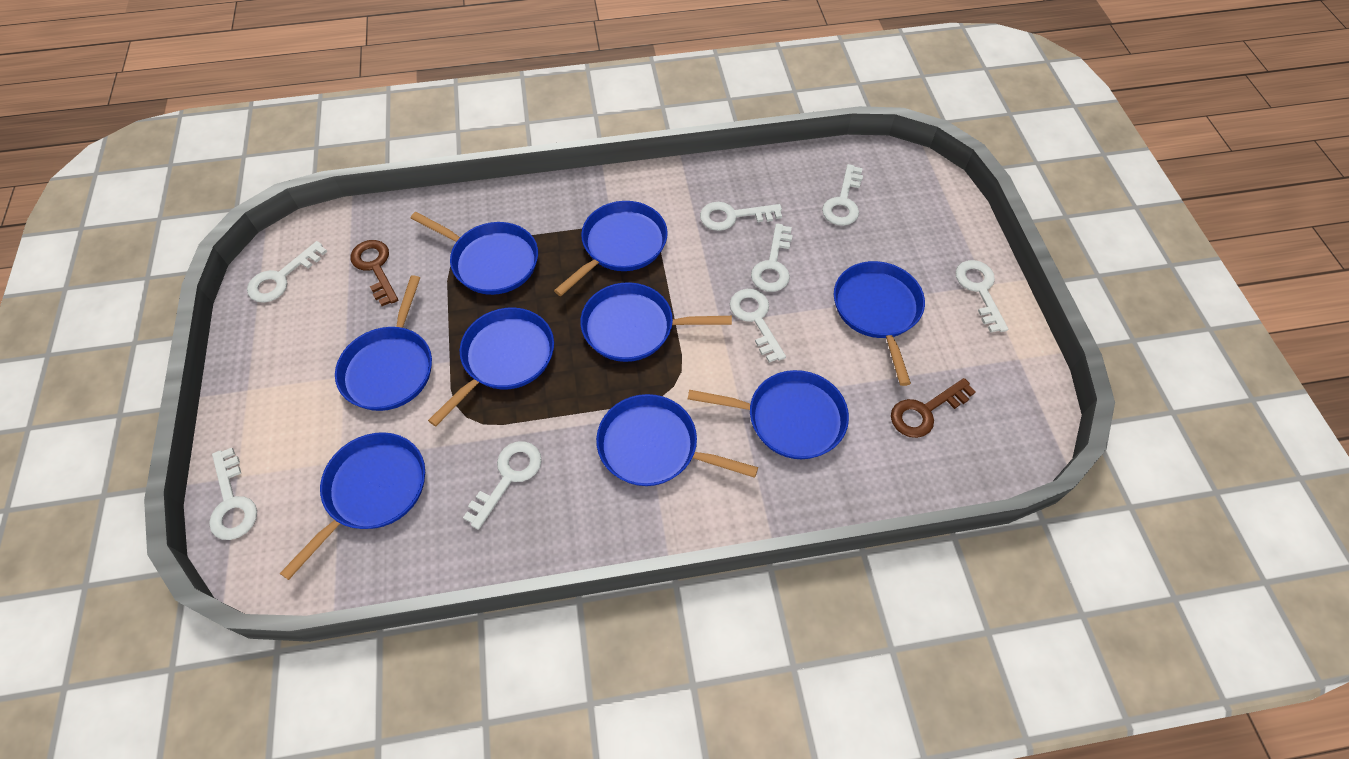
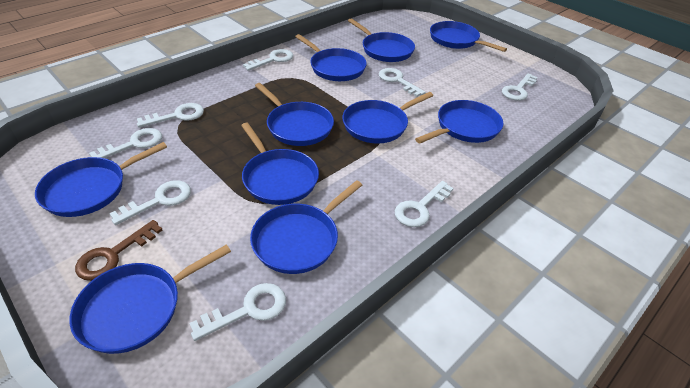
blue pan: 9 -> 10
brown key: 2 -> 1

